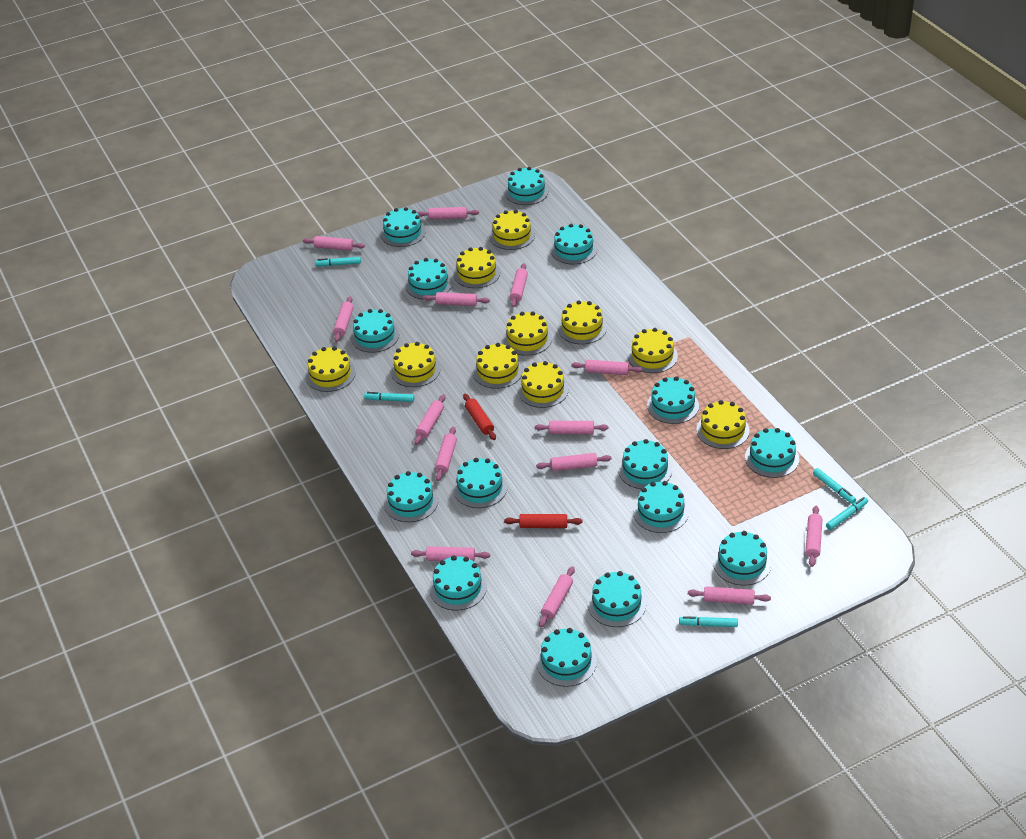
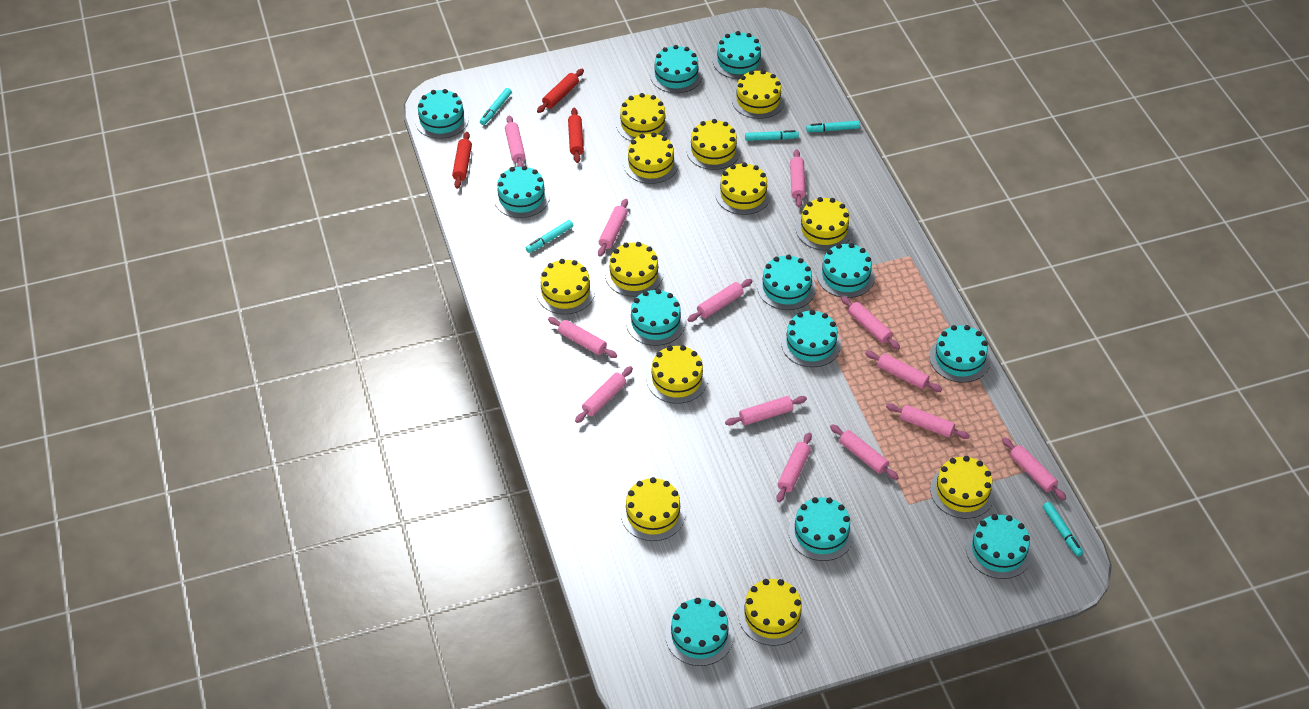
pink rolling pin: 14 -> 13
red rolling pin: 2 -> 3
turquoise cake: 15 -> 12
yellow cake: 10 -> 12

